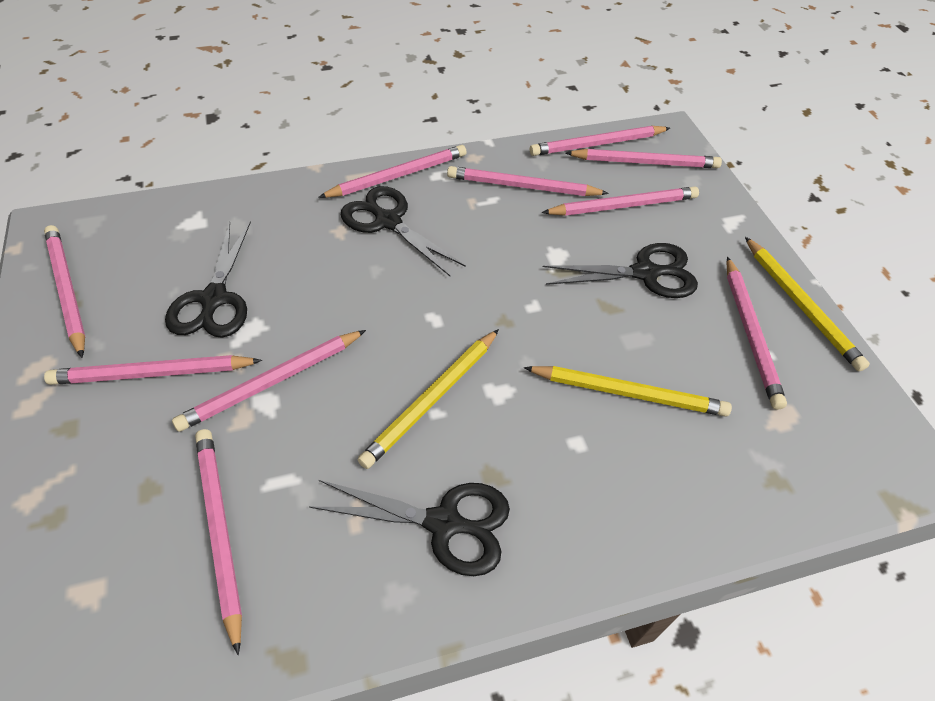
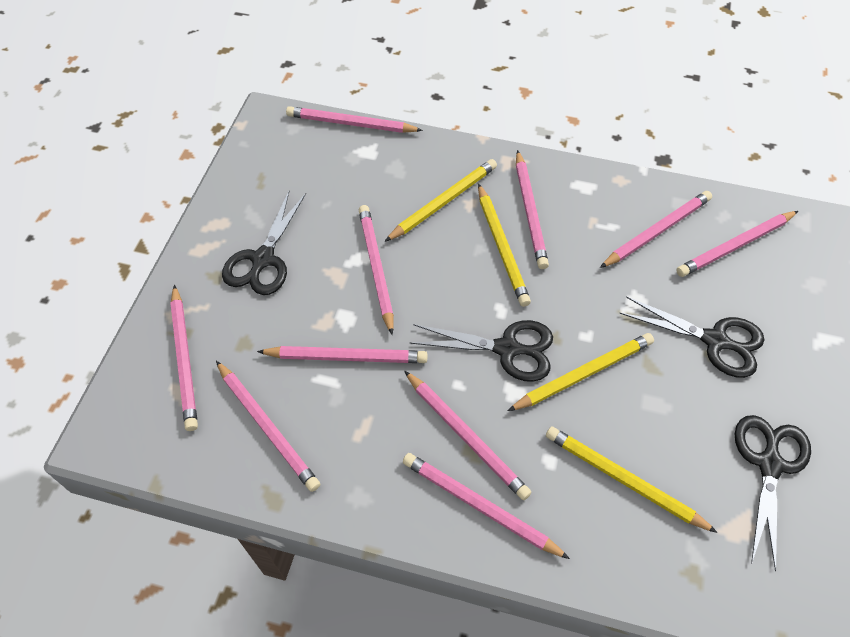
yellow pencil: 3 -> 4

